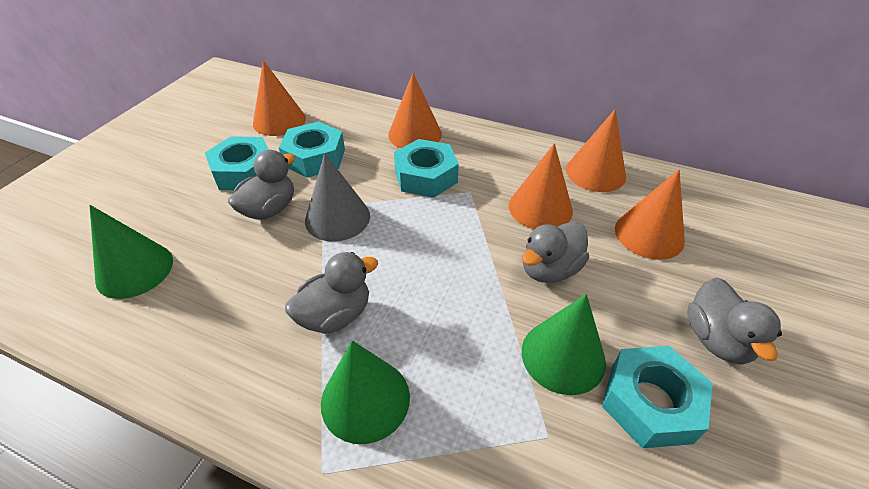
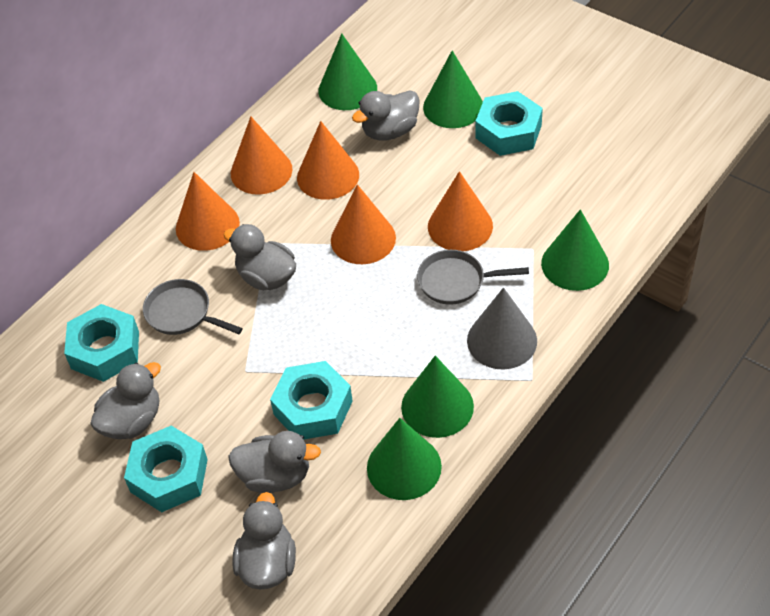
green cone: 3 -> 5
grey duck: 4 -> 5
grey pan: 0 -> 2

